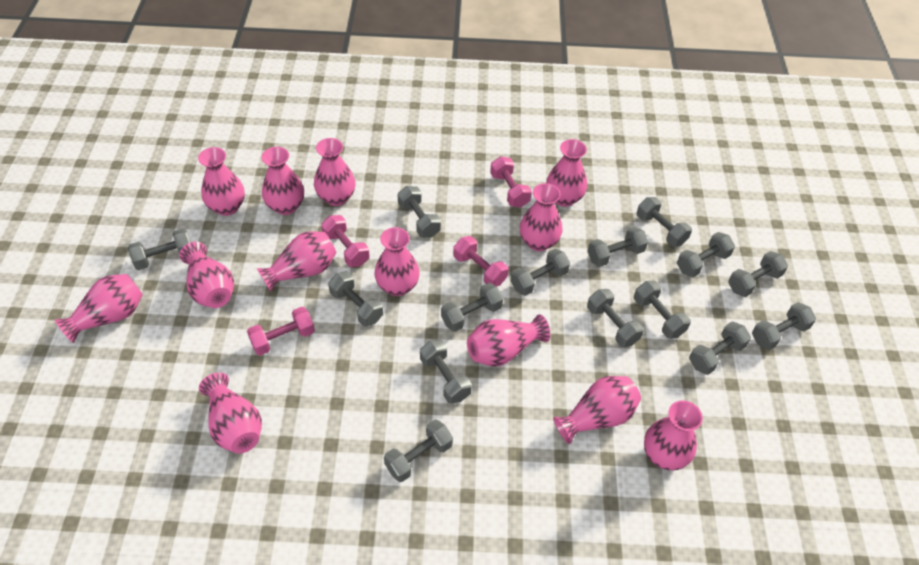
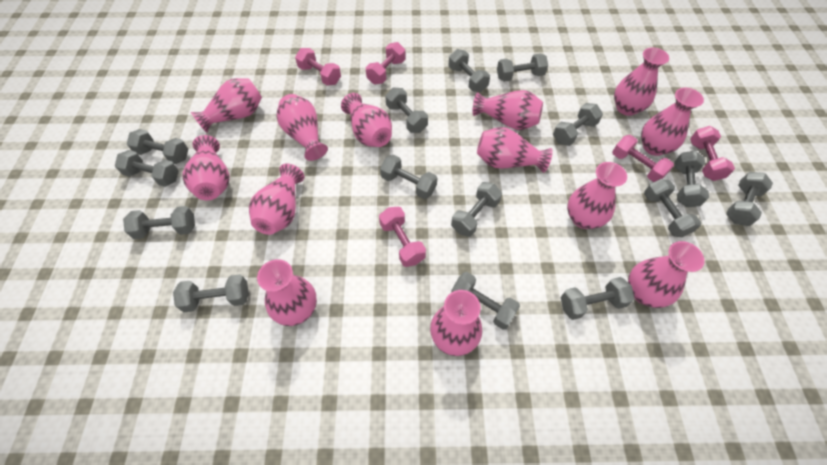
pink dumbbell: 4 -> 5

